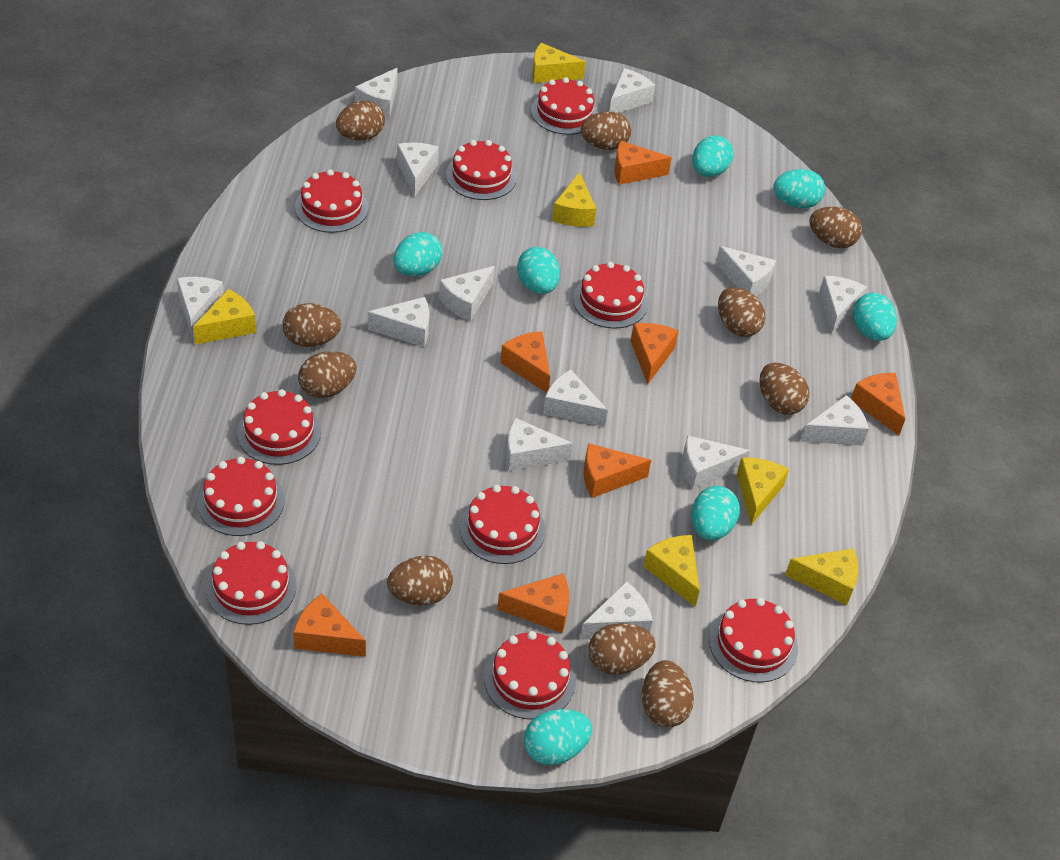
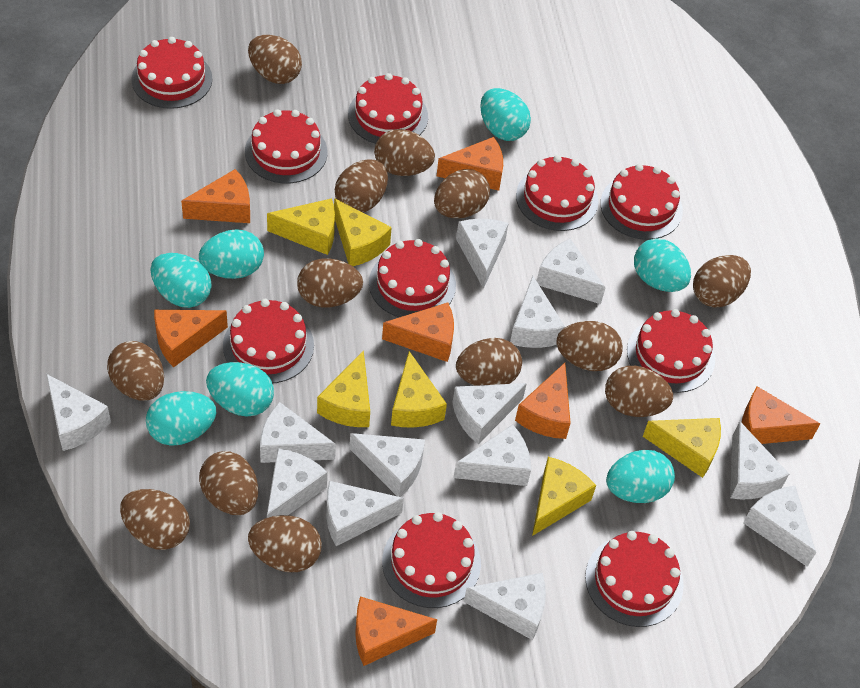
brown egg: 10 -> 13

